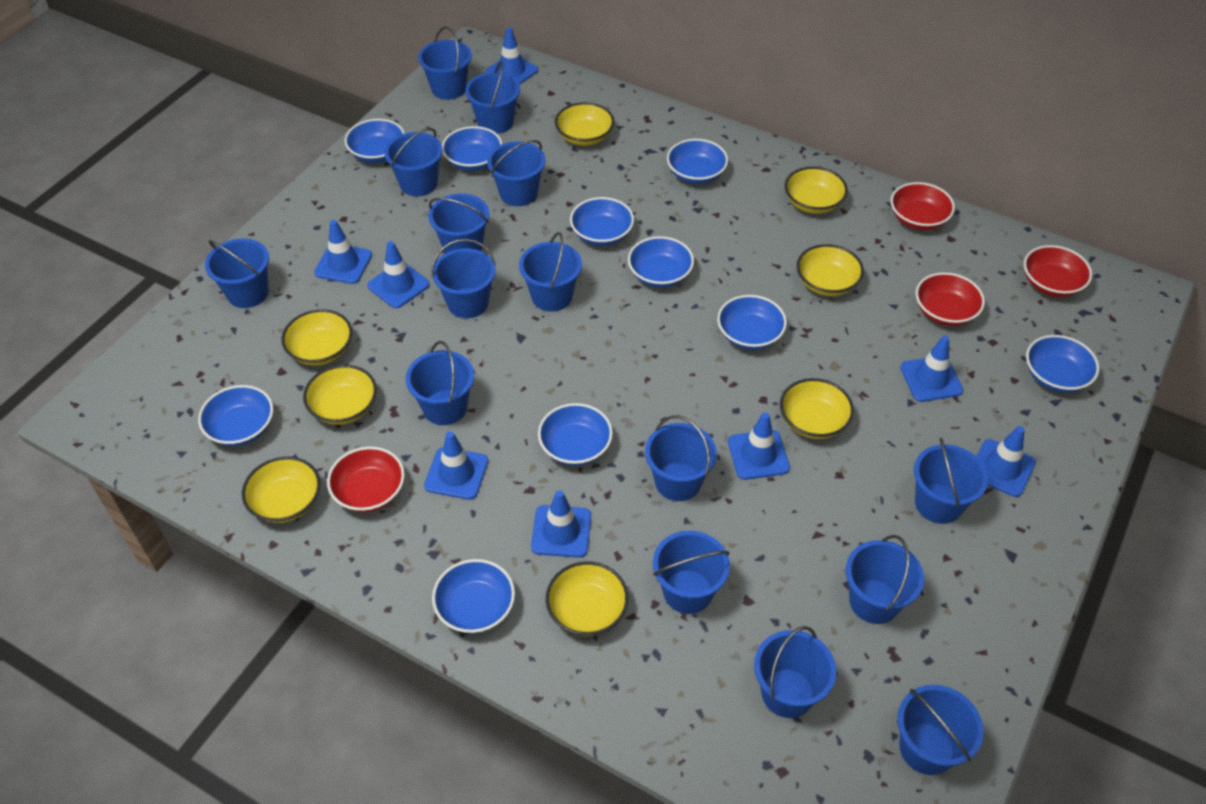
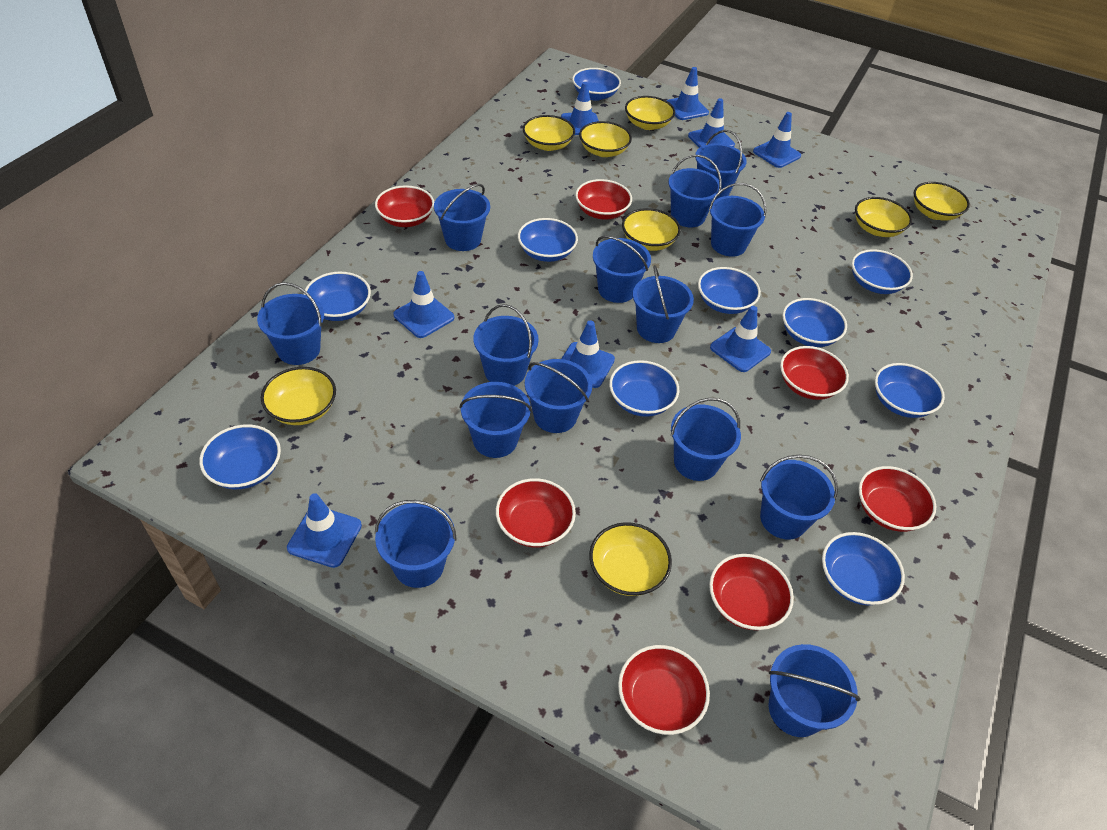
blue bucket: 15 -> 14
red bowl: 4 -> 7

